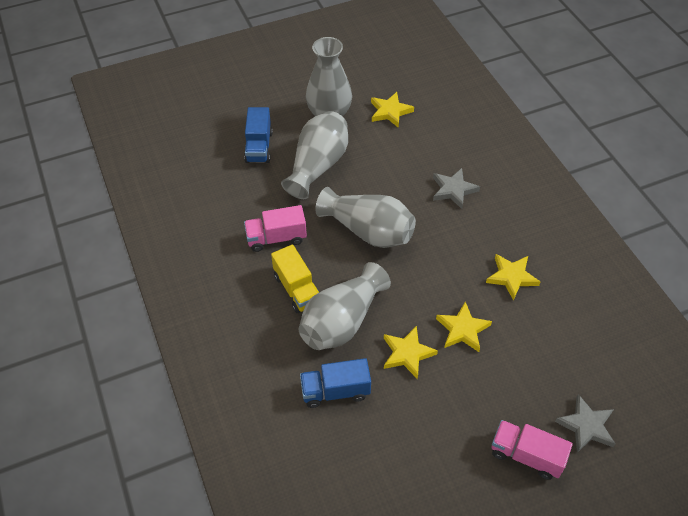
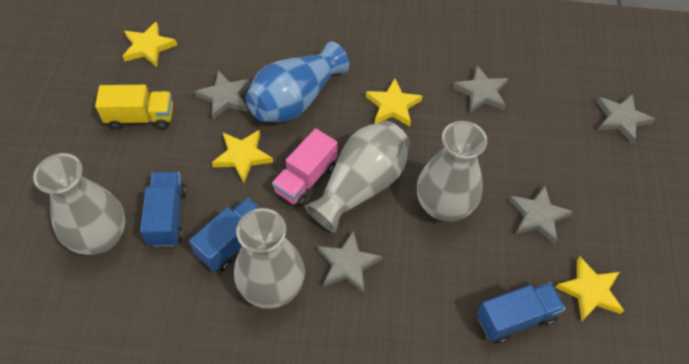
blue truck: 2 -> 3
blue vase: 0 -> 1
grey star: 2 -> 5
pink truck: 2 -> 1

